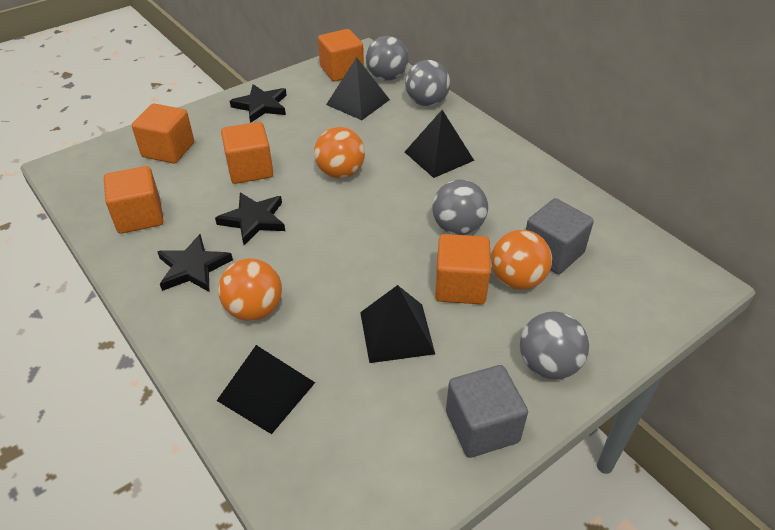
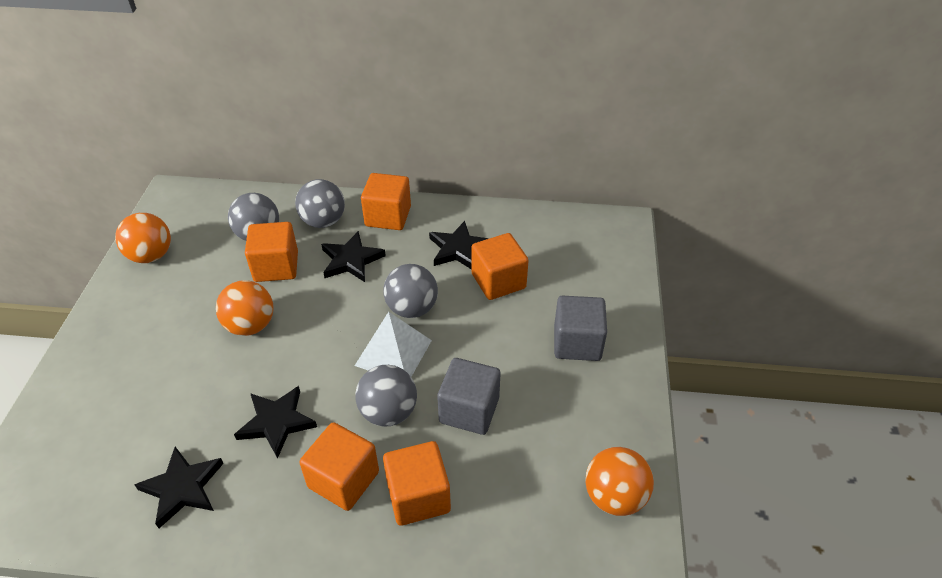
black pyramid: 4 -> 0
black star: 3 -> 4
white pyramid: 0 -> 1

